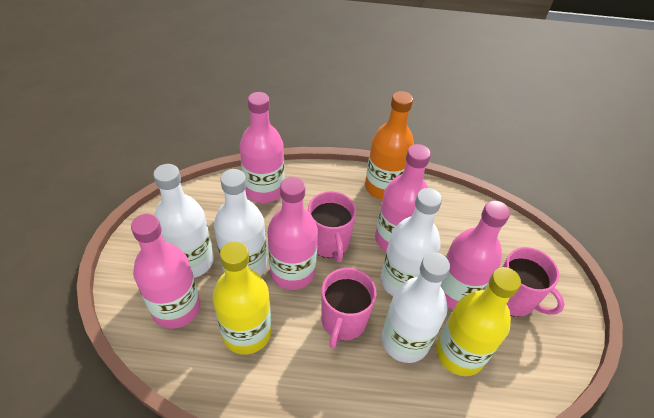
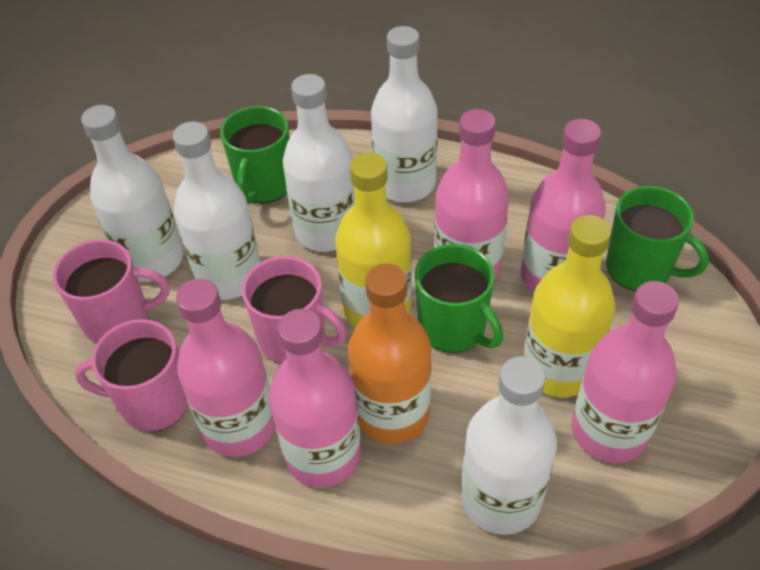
green mug: 0 -> 3
white bottle: 4 -> 5

